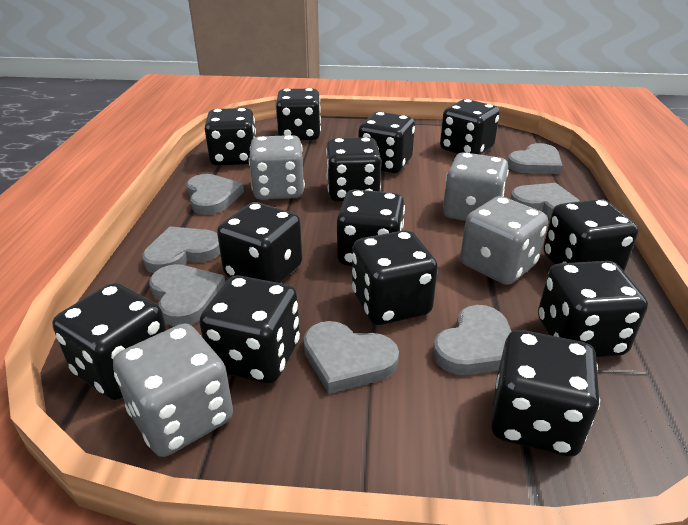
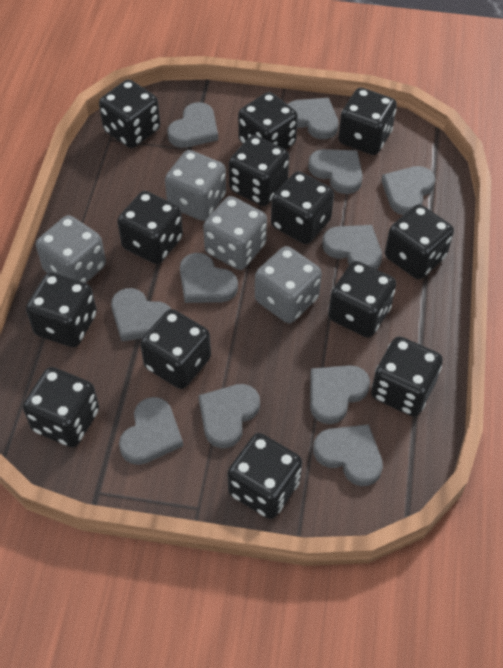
grey heart: 7 -> 11

